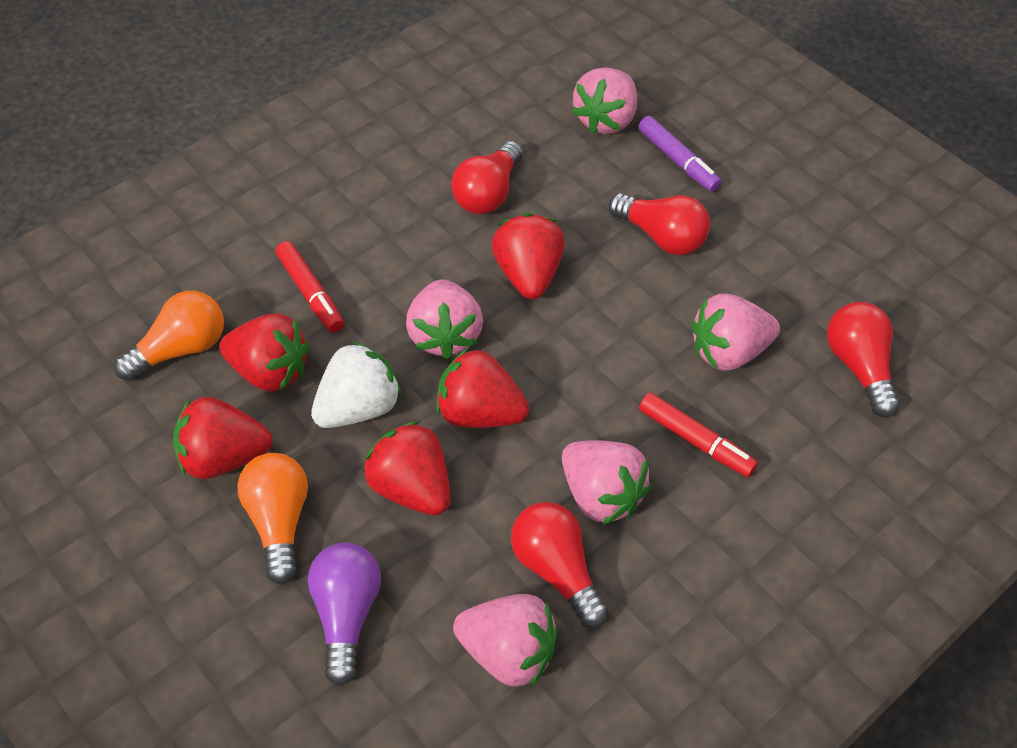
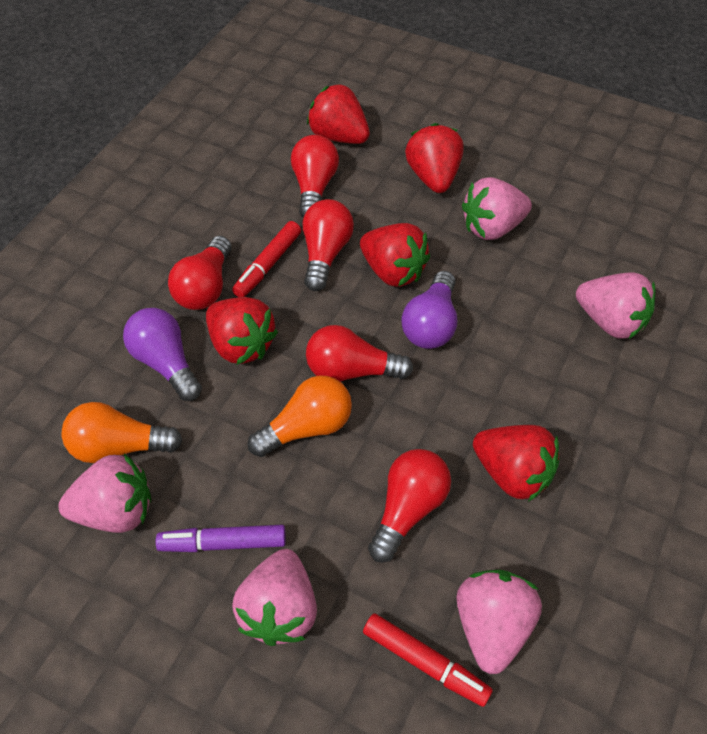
purple light bulb: 1 -> 2
red light bulb: 4 -> 5
white strawberry: 1 -> 0

